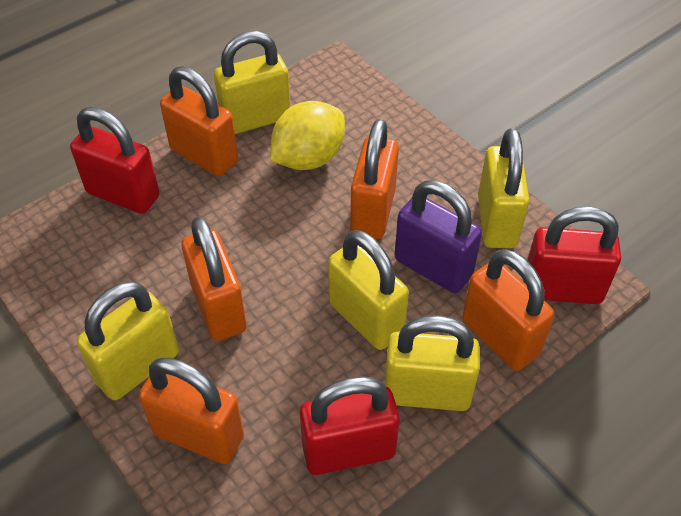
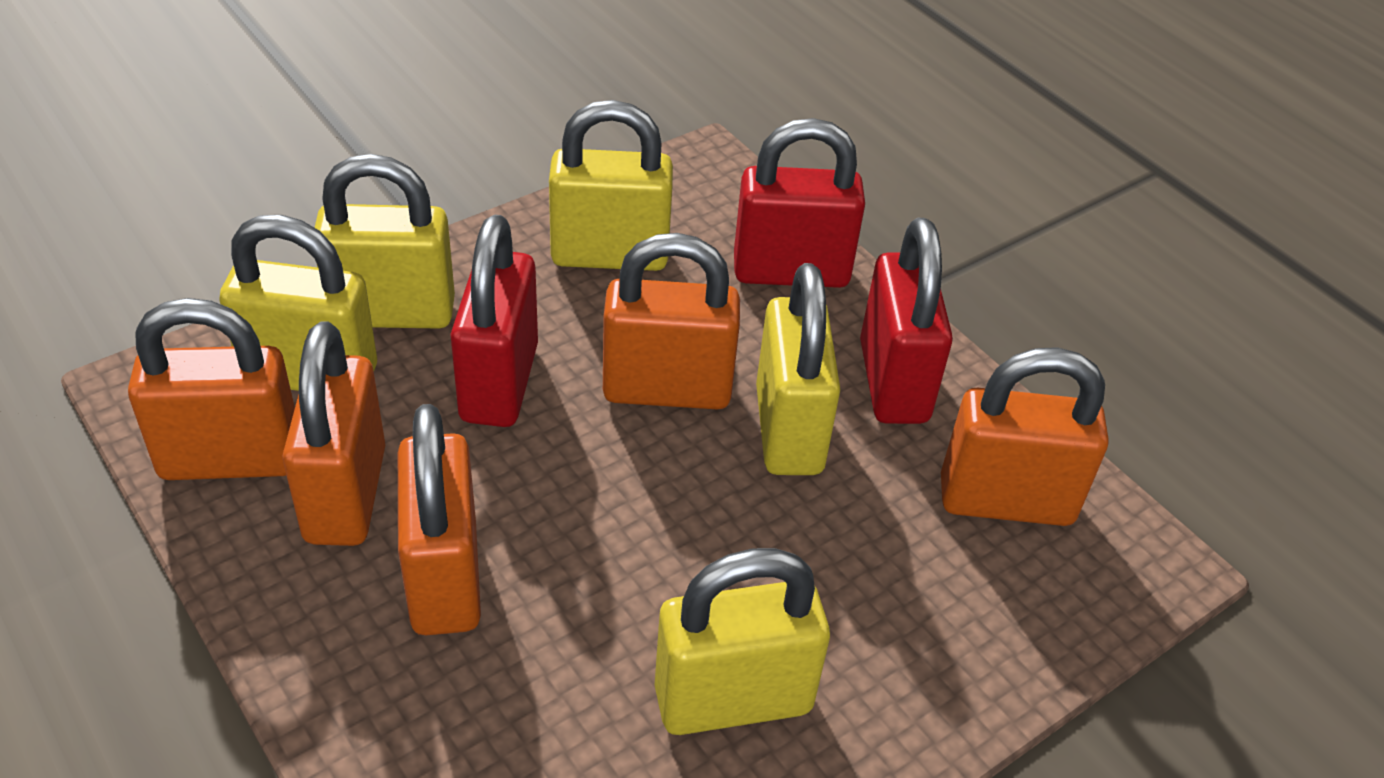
purple padlock: 1 -> 0
yellow lemon: 1 -> 0

